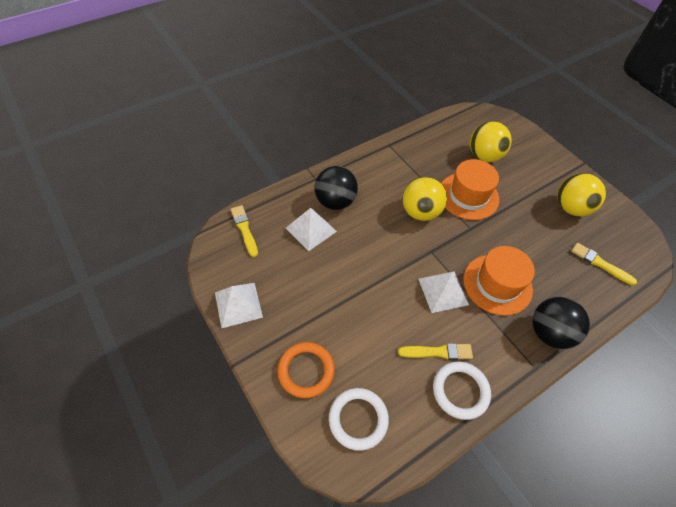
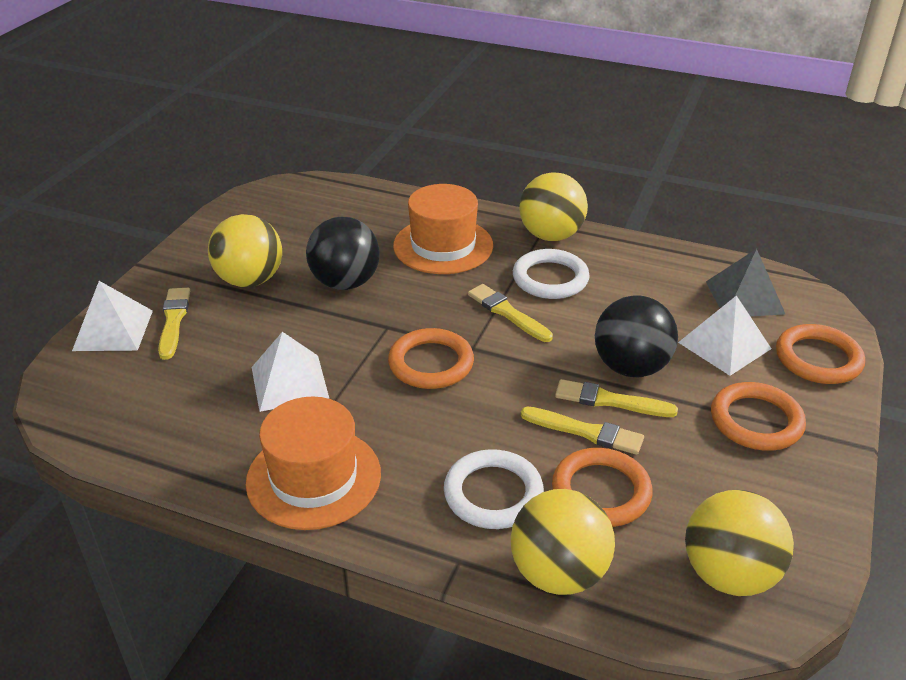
grey pyramid: 0 -> 1
orange ring: 1 -> 4
yellow ball: 3 -> 4
yellow brush: 3 -> 4

